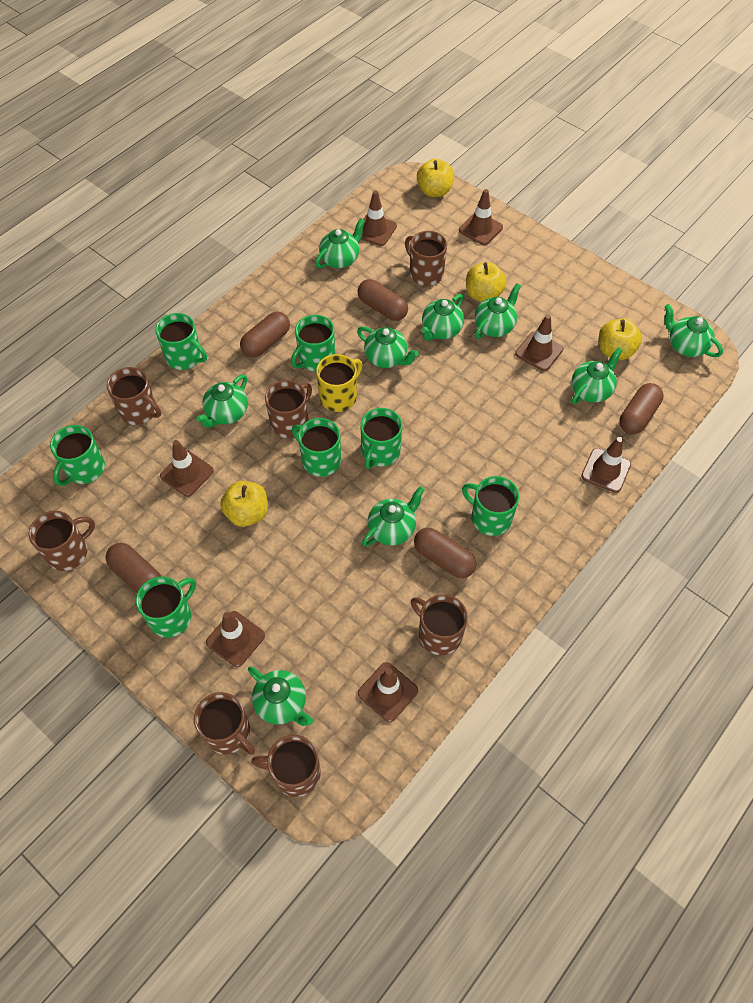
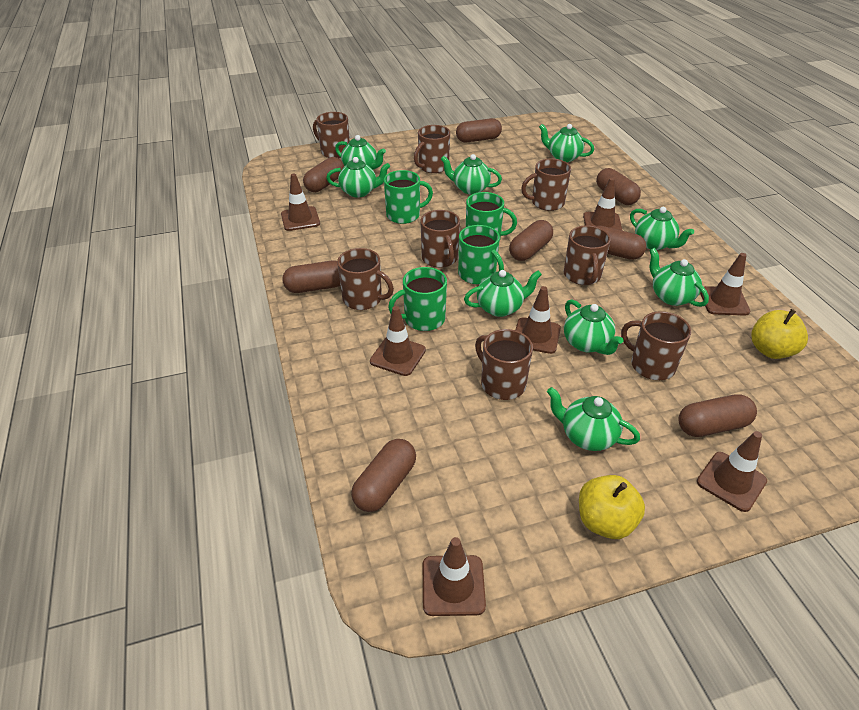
brown capsule: 5 -> 8
brown mug: 7 -> 8
green mug: 7 -> 4
yellow apple: 4 -> 2
yellow mug: 1 -> 0

